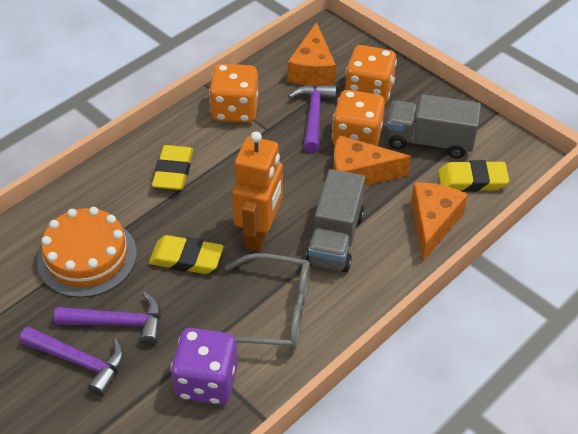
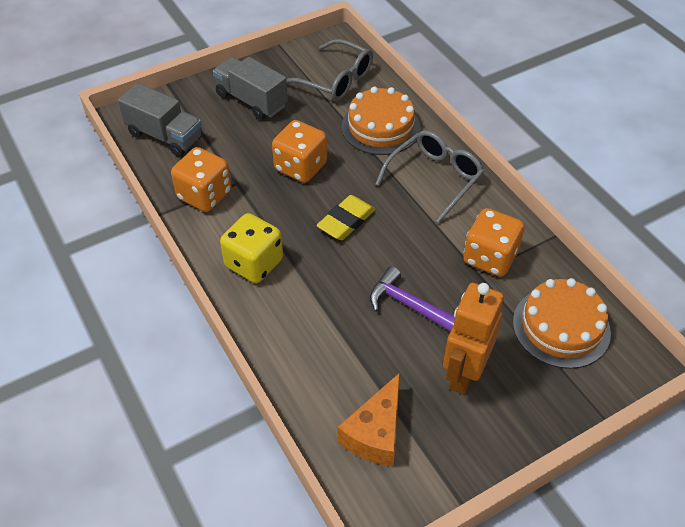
grey glasses: 1 -> 2
orange cake: 1 -> 2
orange cheese: 3 -> 1
purple dice: 1 -> 0
purple hammer: 3 -> 1
yellow dice: 0 -> 1
yellow eraser: 3 -> 1

